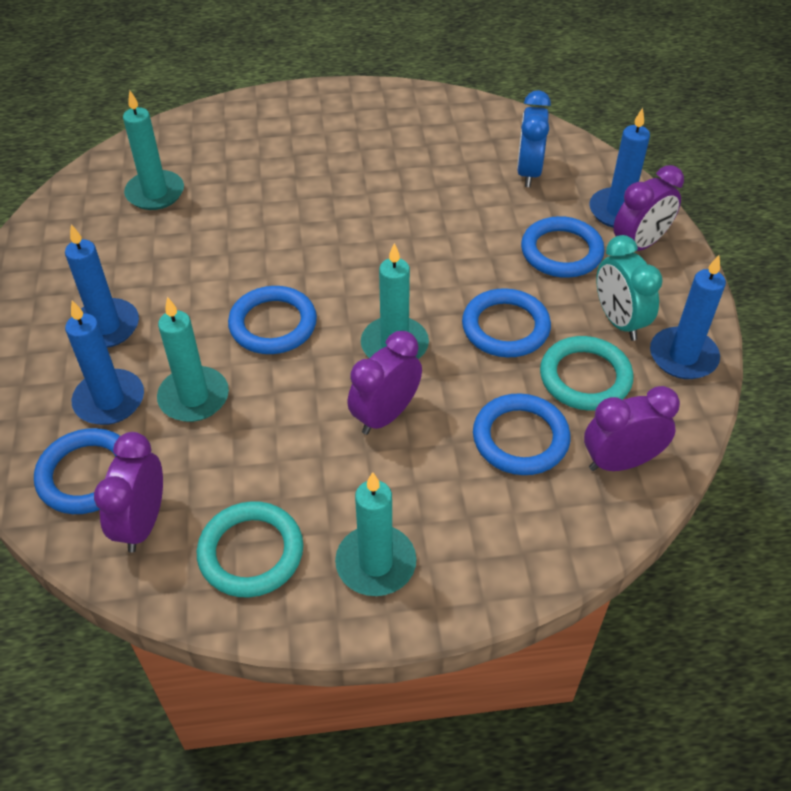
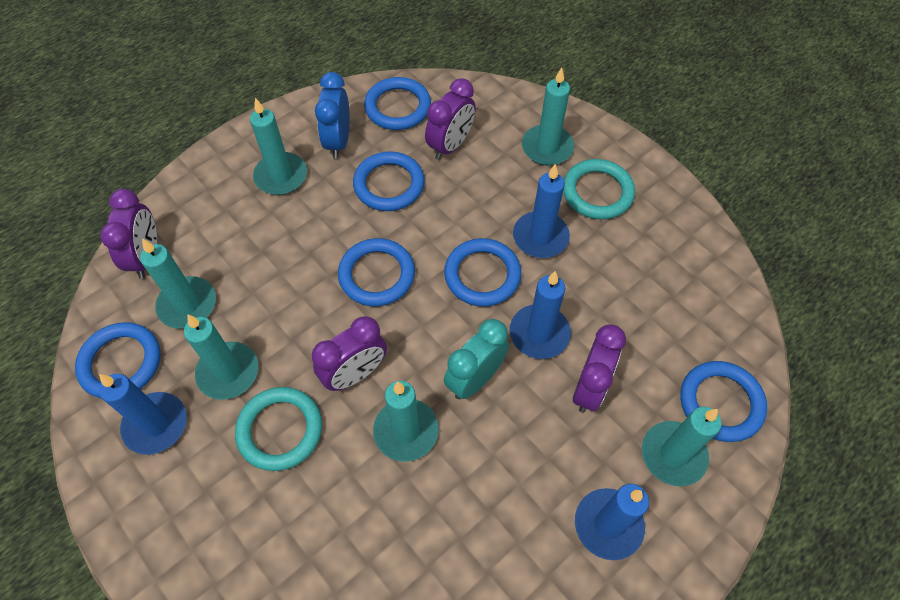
blue ring: 5 -> 6
turquoise candle: 4 -> 6

